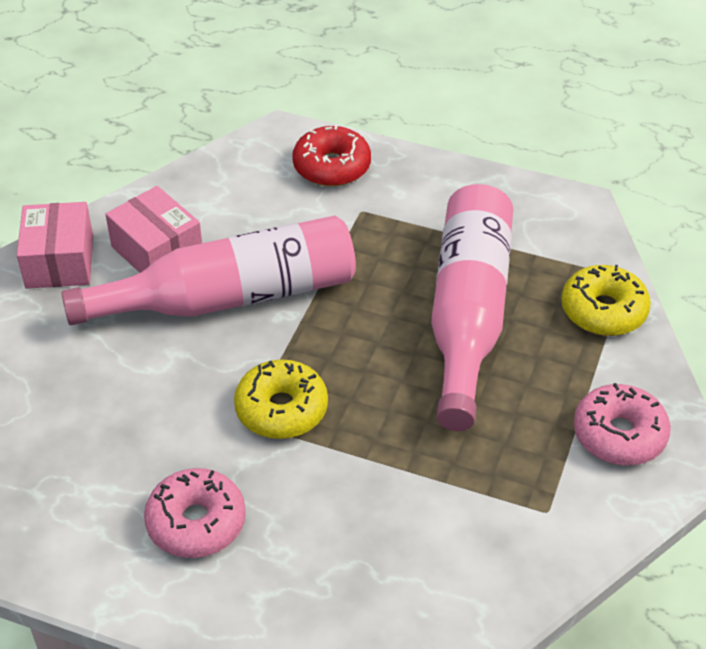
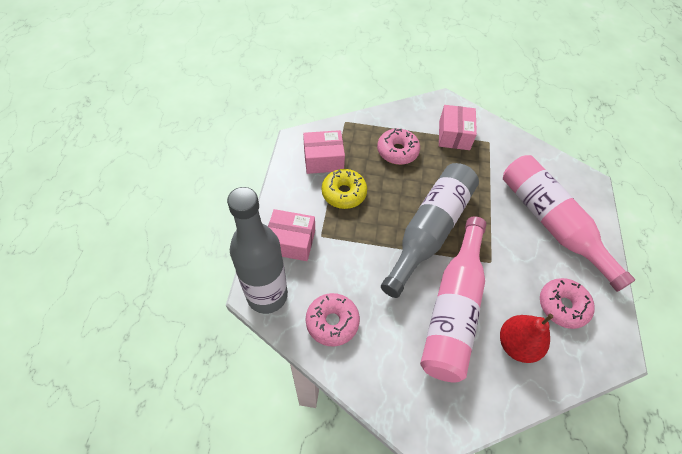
grey bottle: 0 -> 2
pink box: 2 -> 3
pink donut: 2 -> 3
red donut: 1 -> 0
red pear: 0 -> 1
yellow donut: 2 -> 1

